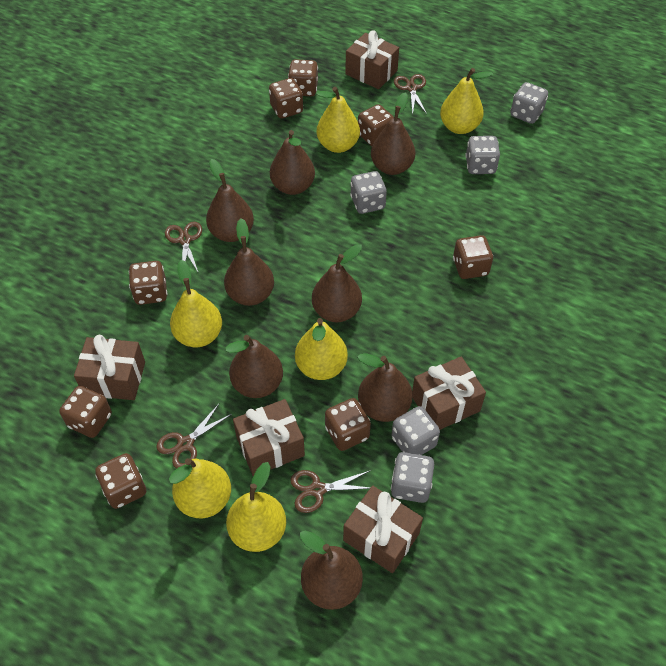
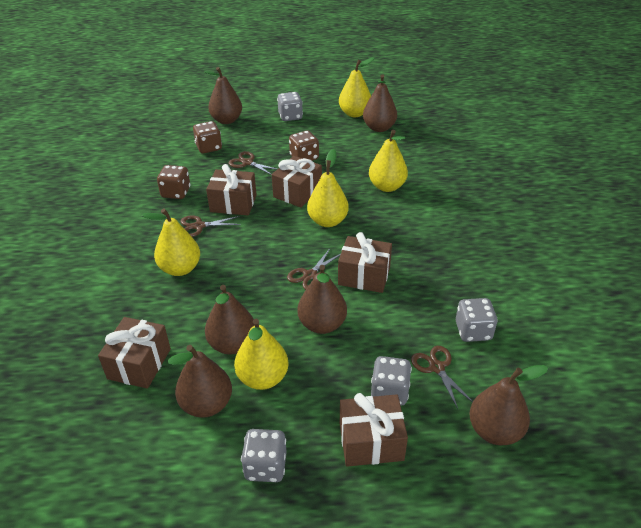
brown dice: 8 -> 3
brown pear: 8 -> 6
grey dice: 5 -> 4
yellow pear: 6 -> 5

